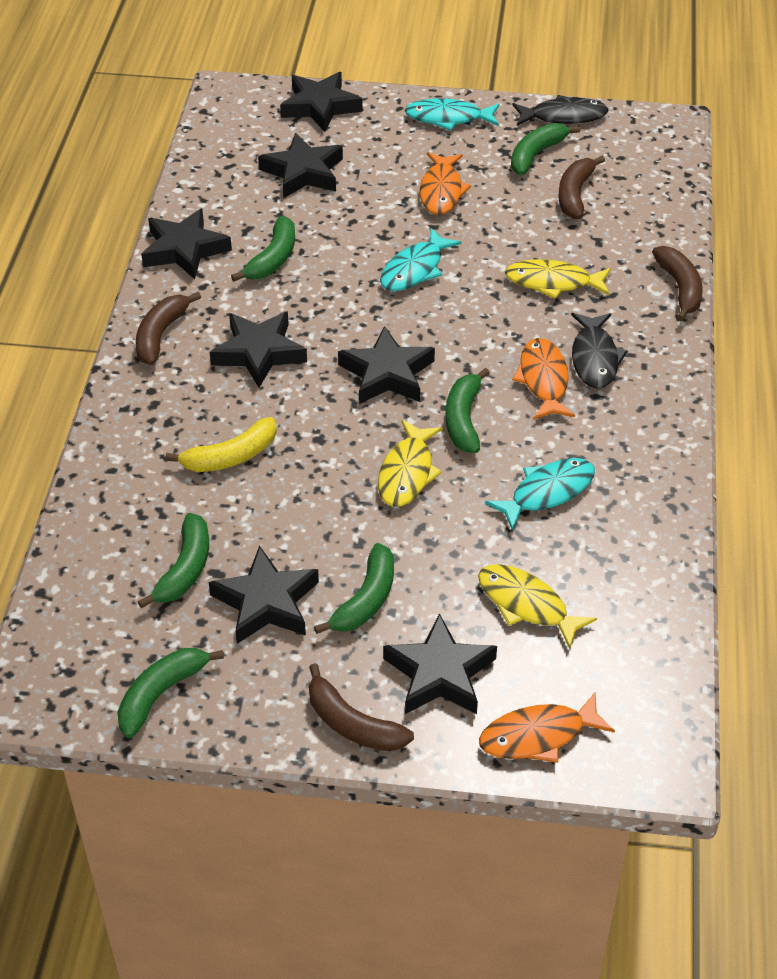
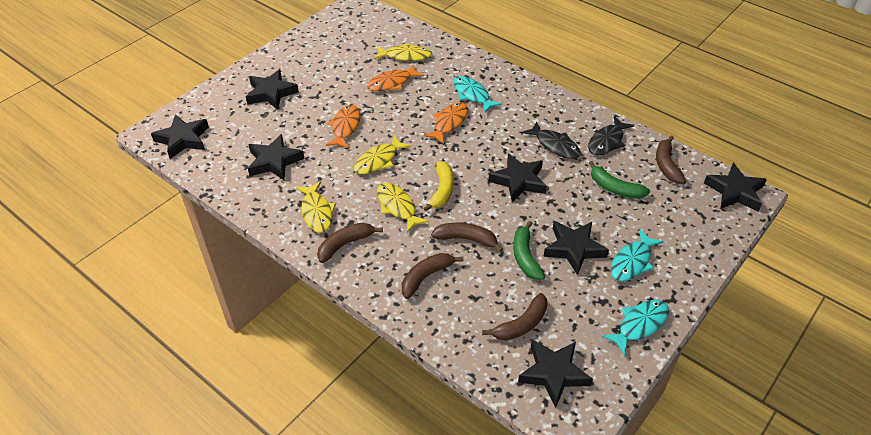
brown banana: 4 -> 5
green banana: 6 -> 2
yellow fish: 3 -> 4

